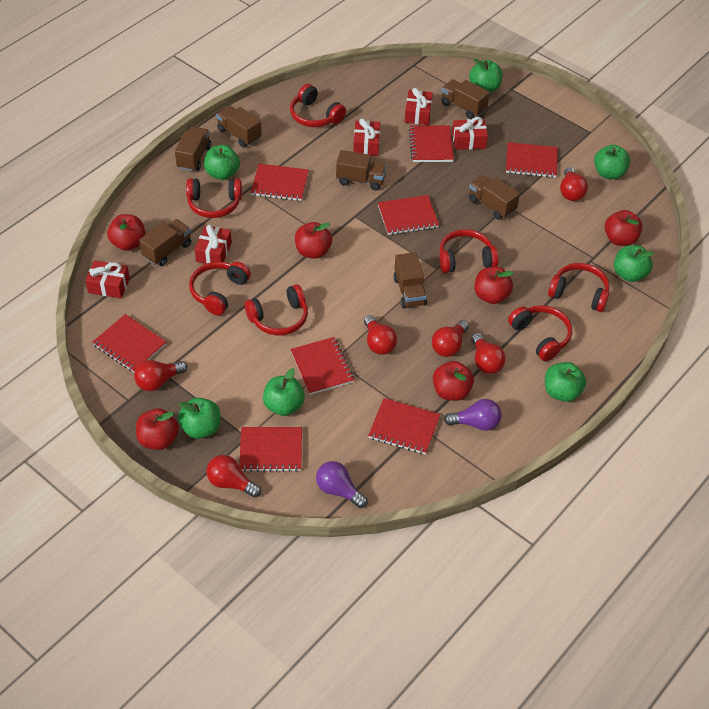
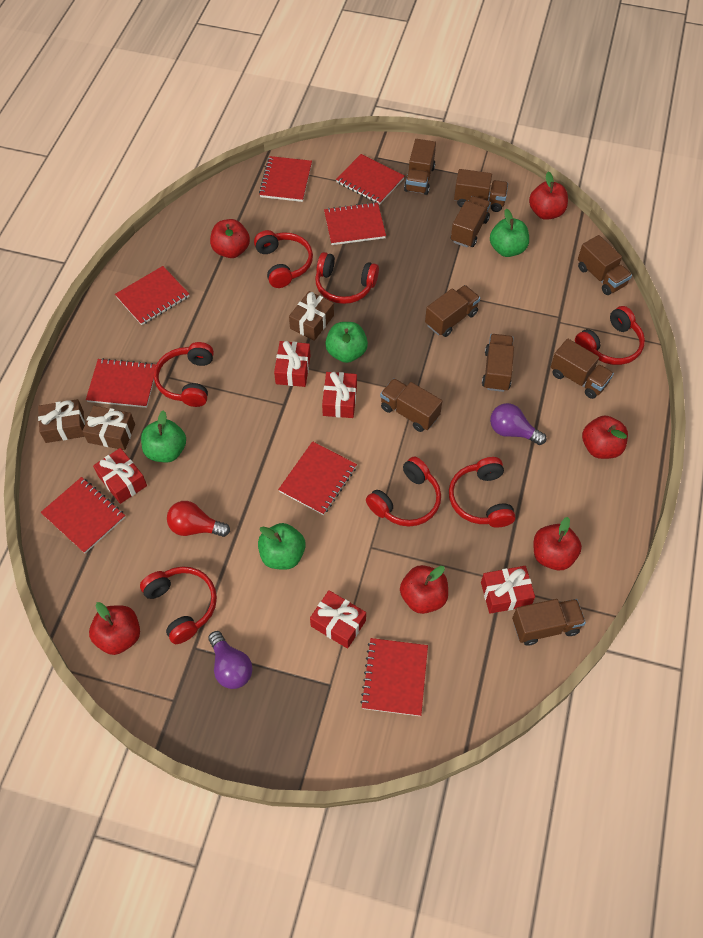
brown gift: 0 -> 3
brown truck: 7 -> 9
green apple: 7 -> 4
red light bulb: 6 -> 1

